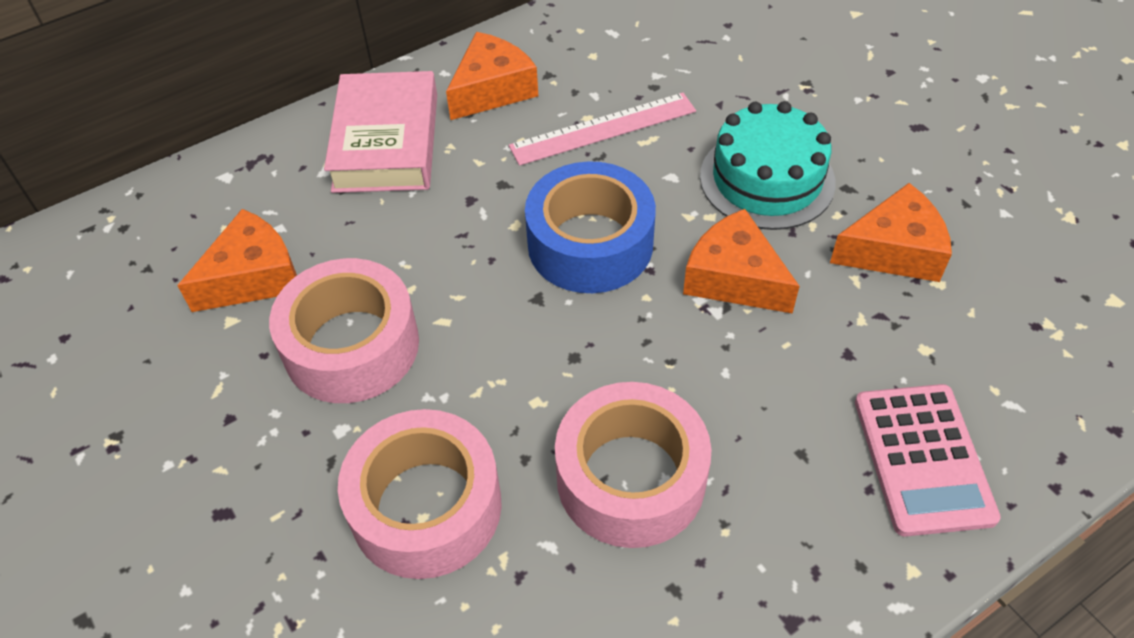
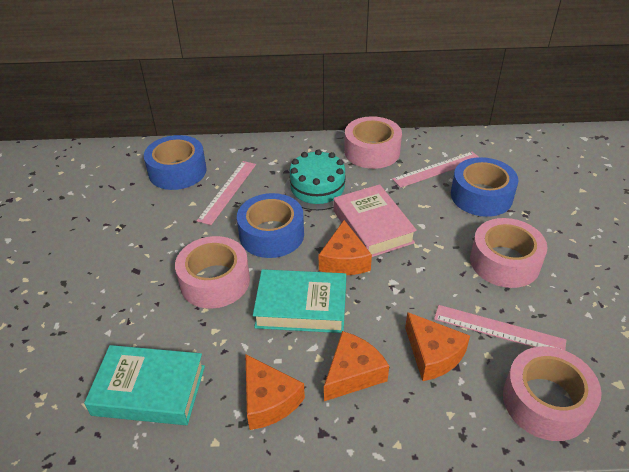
blue tape: 1 -> 3
pink calculator: 1 -> 0
pink ruler: 1 -> 3
pink tape: 3 -> 4
turquoise book: 0 -> 2

